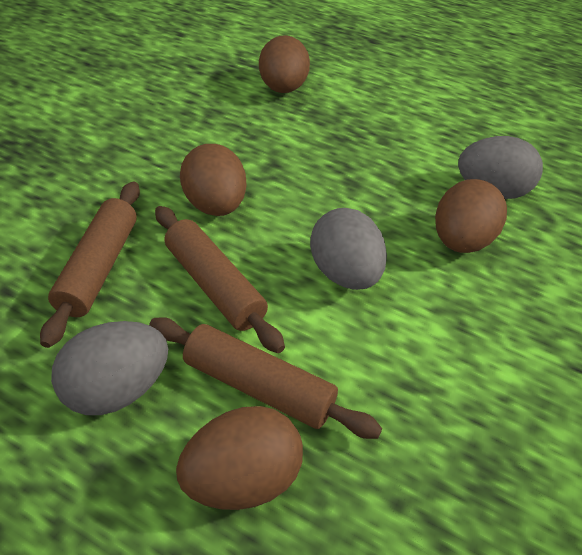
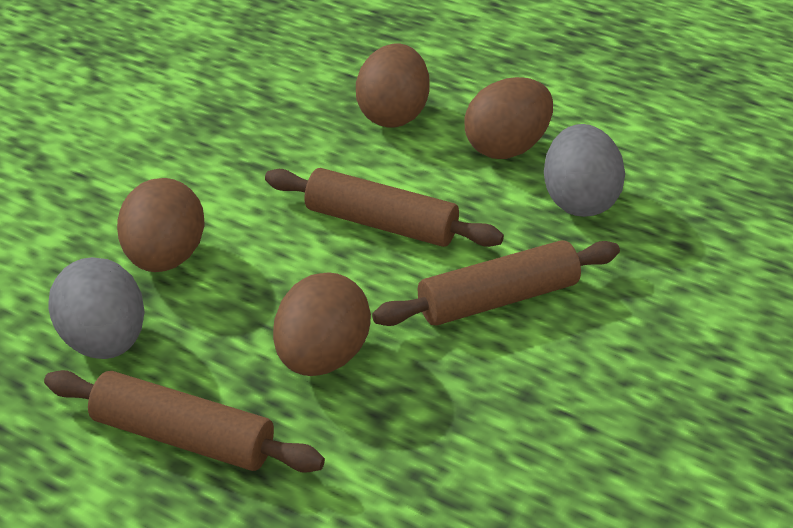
grey egg: 3 -> 2

